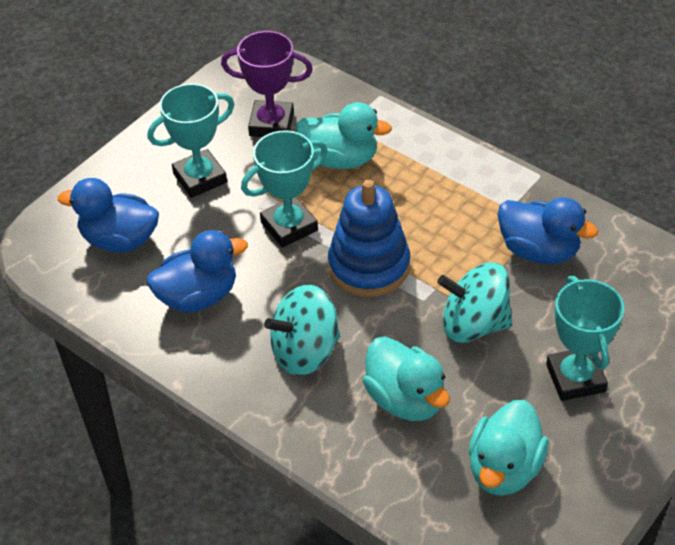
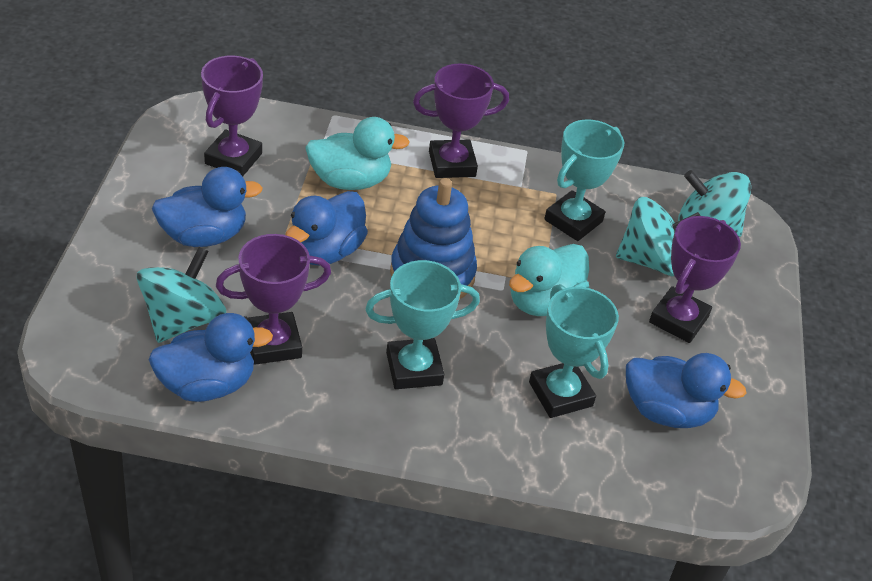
blue duck: 3 -> 4
purple trophy: 1 -> 4
turquoise duck: 3 -> 2
turquoise spinning top: 2 -> 3

